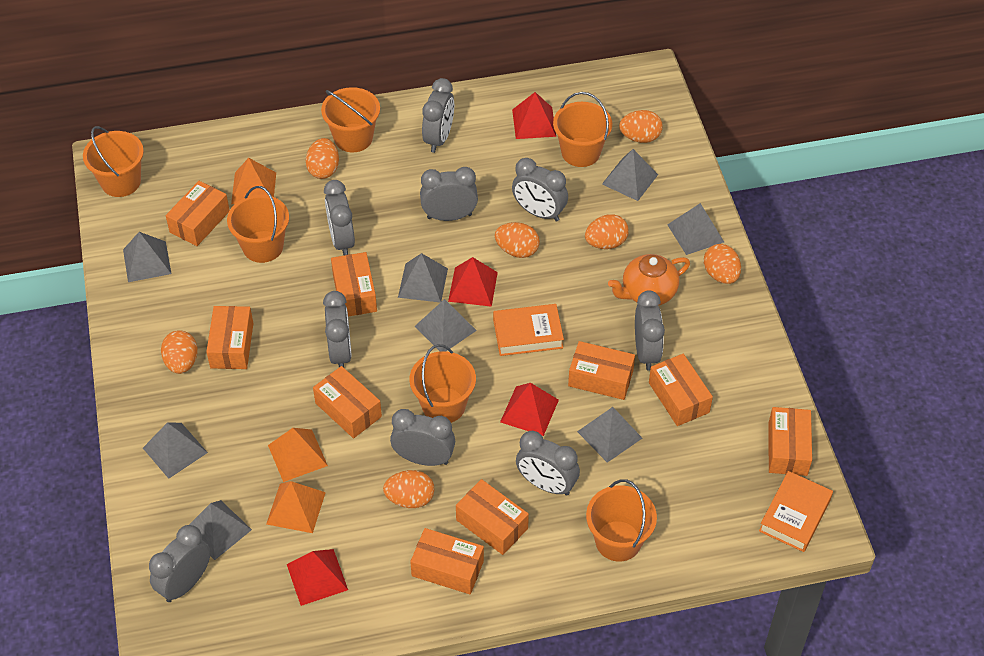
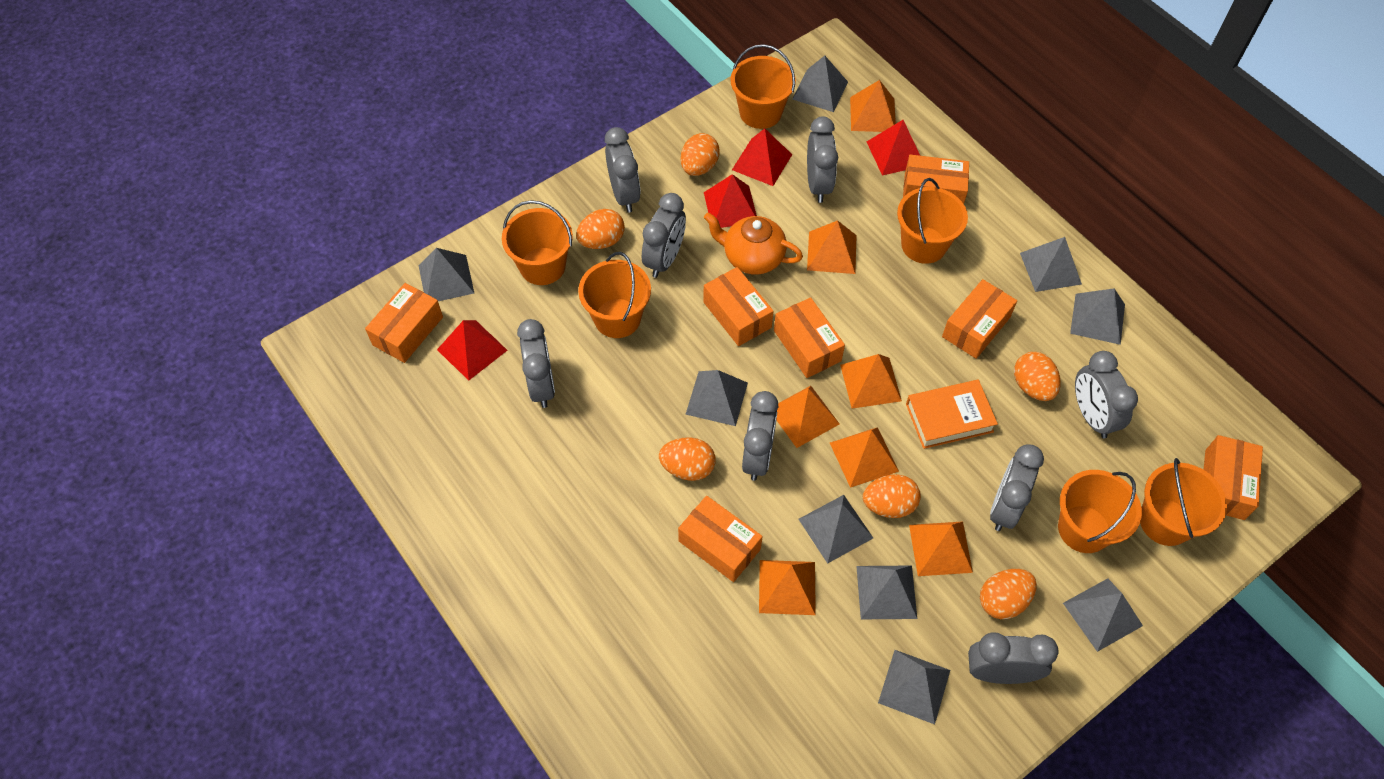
grey clock: 9 -> 8
grey pyramid: 8 -> 9
orange book: 2 -> 1
orange box: 9 -> 7
orange egg: 7 -> 6
orange pyramid: 3 -> 7

